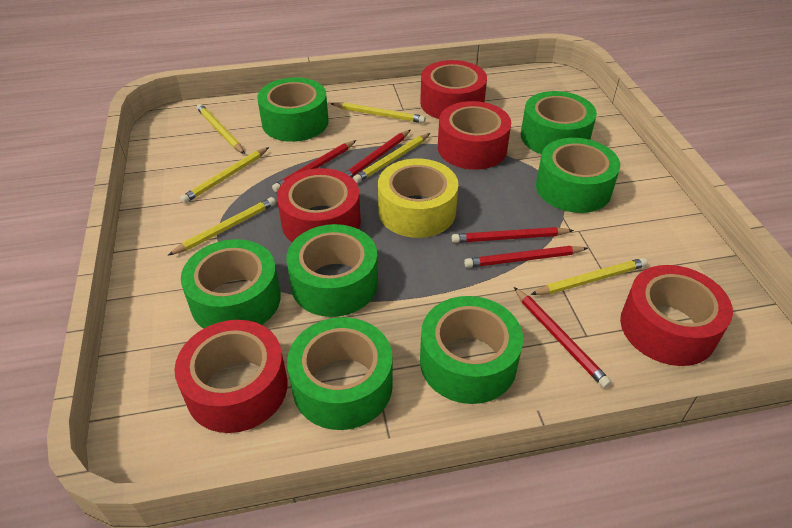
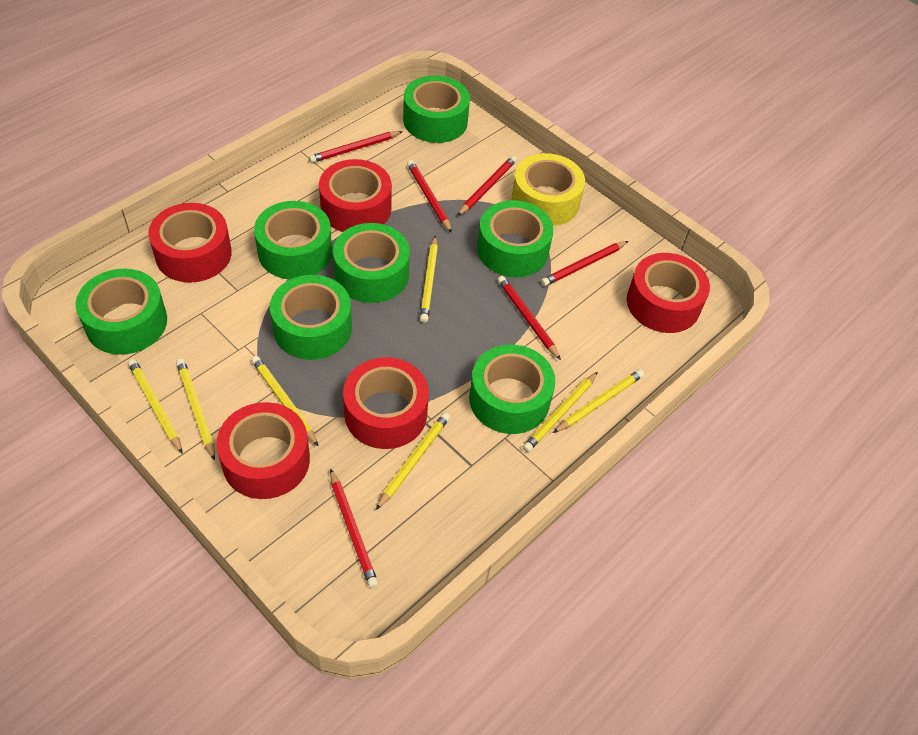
red pencil: 5 -> 6
yellow pencil: 6 -> 7

